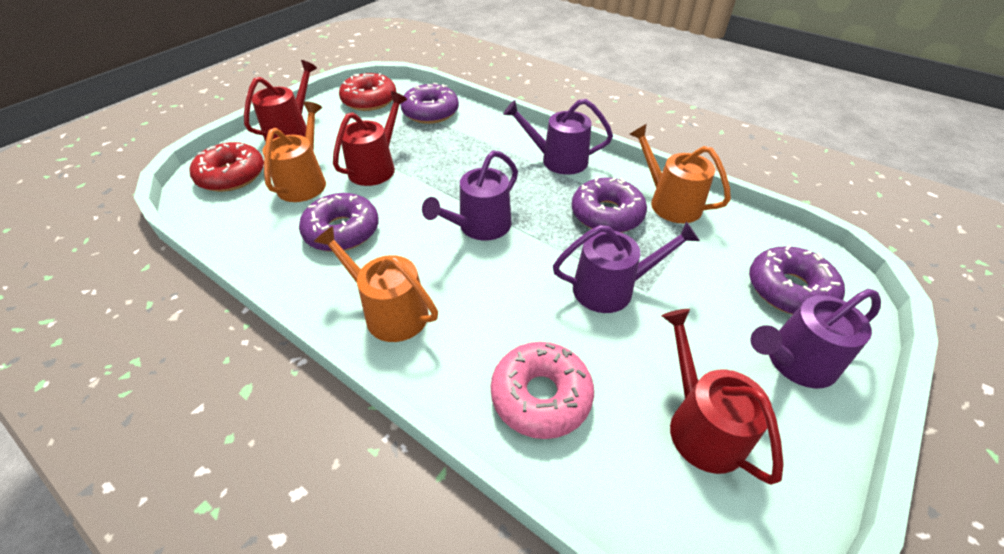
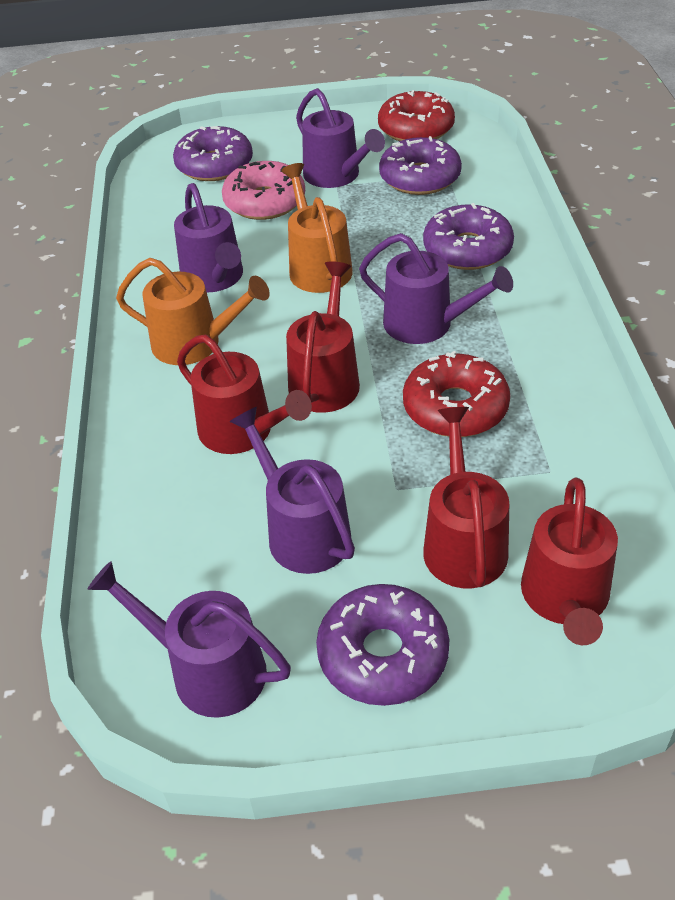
orange watering can: 3 -> 2
purple watering can: 4 -> 5
red watering can: 3 -> 4

